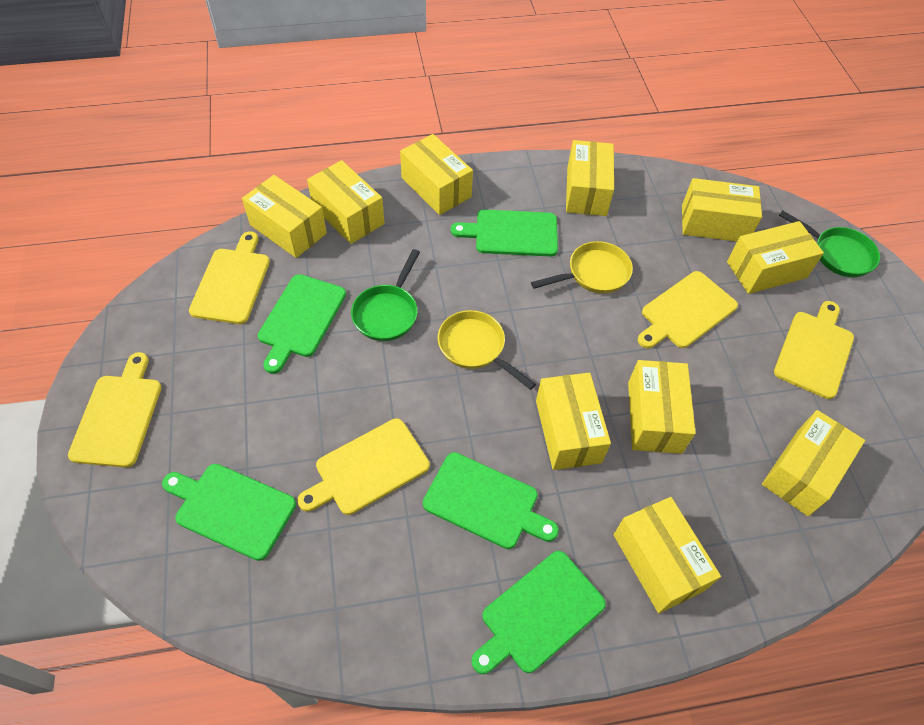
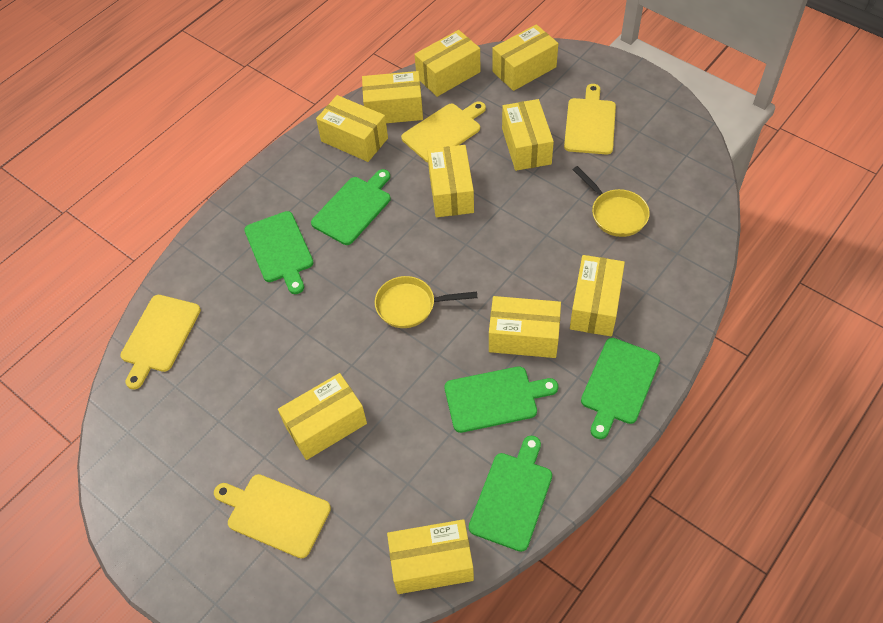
green pan: 2 -> 0
yellow cutting board: 5 -> 4

